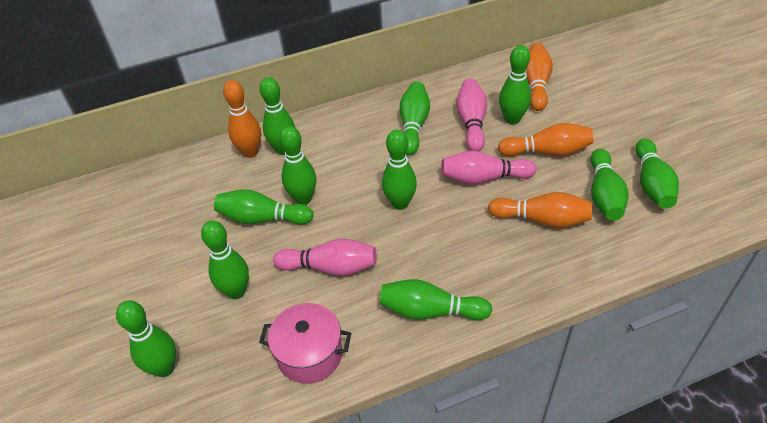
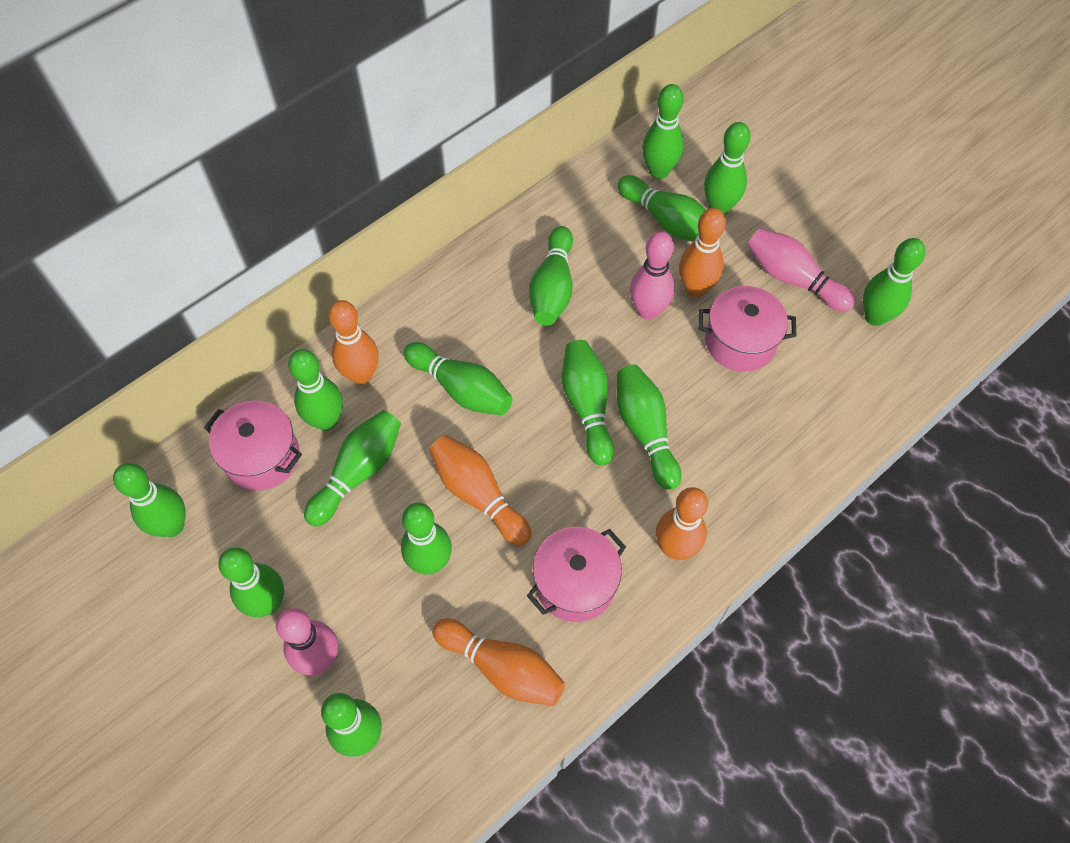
green bowling pin: 11 -> 14
orange bowling pin: 4 -> 5
pink pot: 1 -> 3

